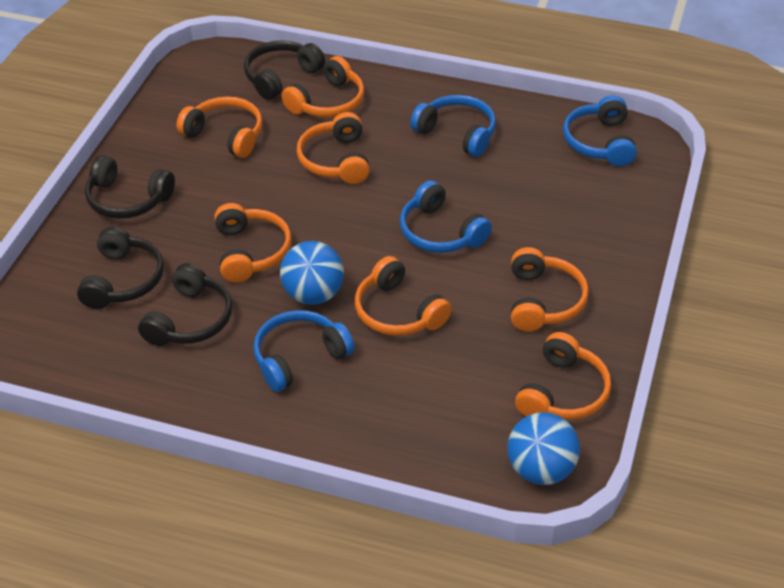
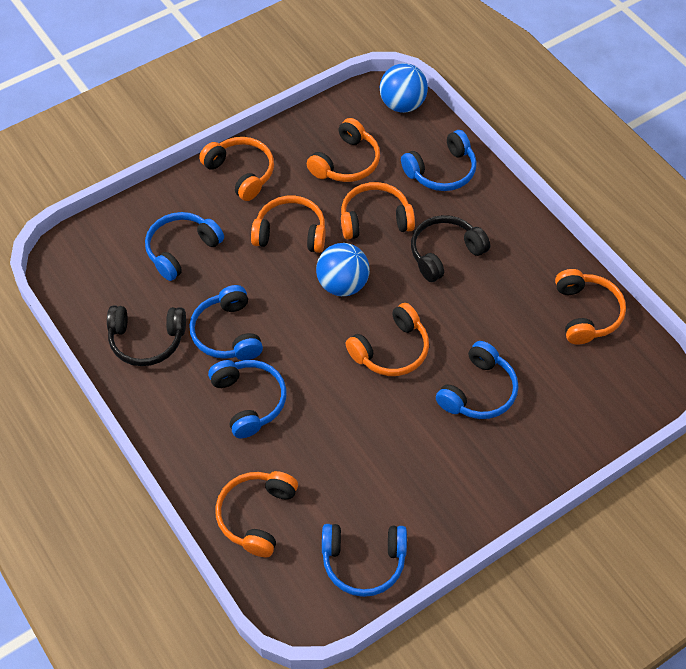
black headphones: 4 -> 2
blue headphones: 4 -> 6

